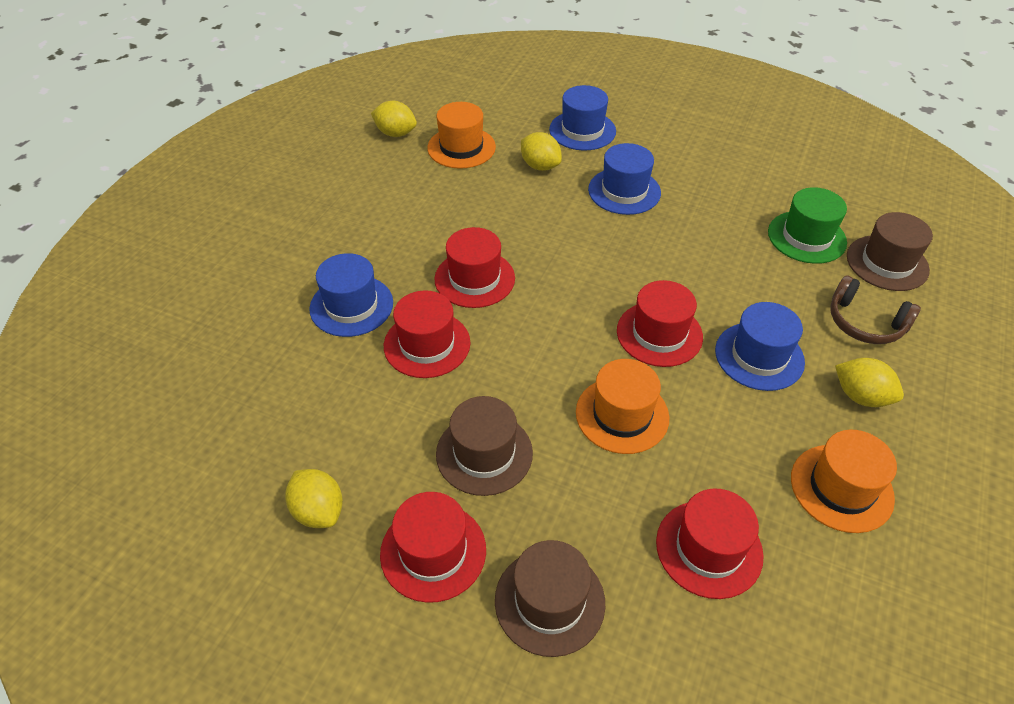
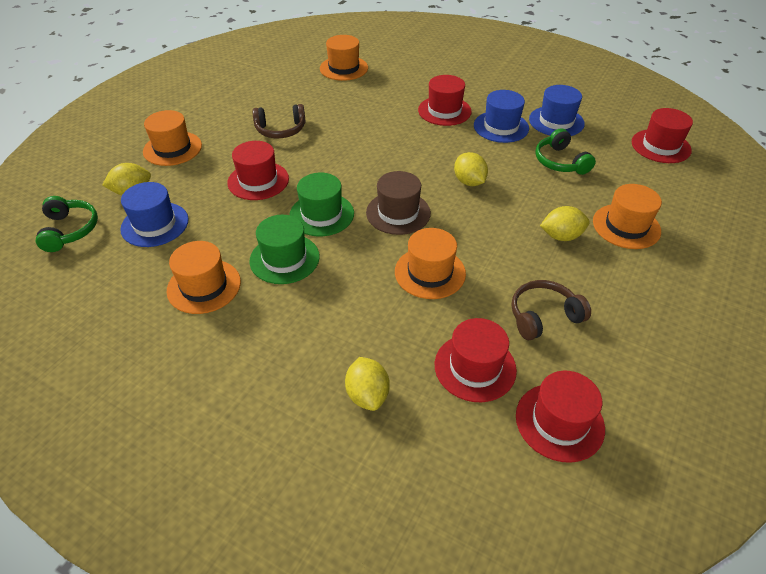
blue hat: 4 -> 3
brown hat: 3 -> 1
brown headphones: 1 -> 2
green hat: 1 -> 2
green headphones: 0 -> 2
orange hat: 3 -> 5

